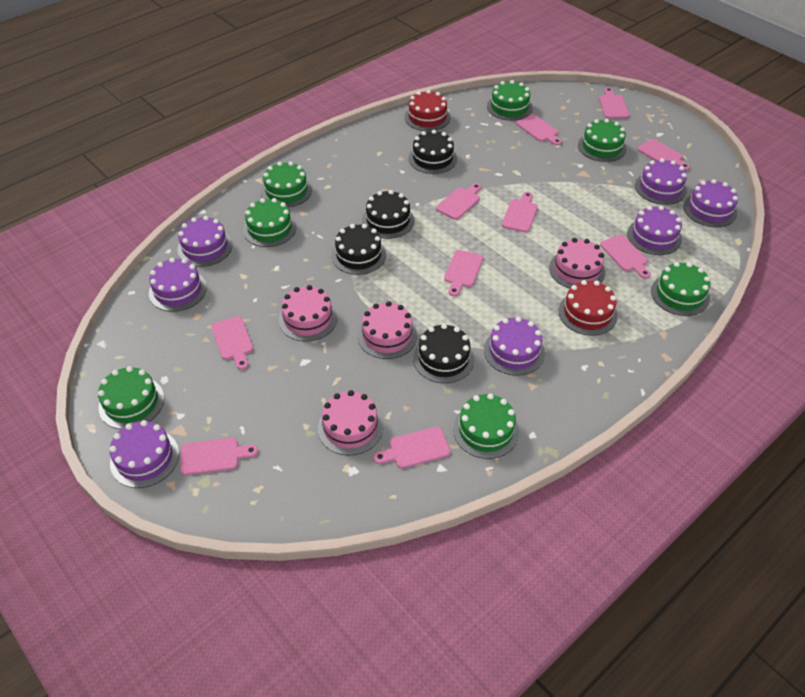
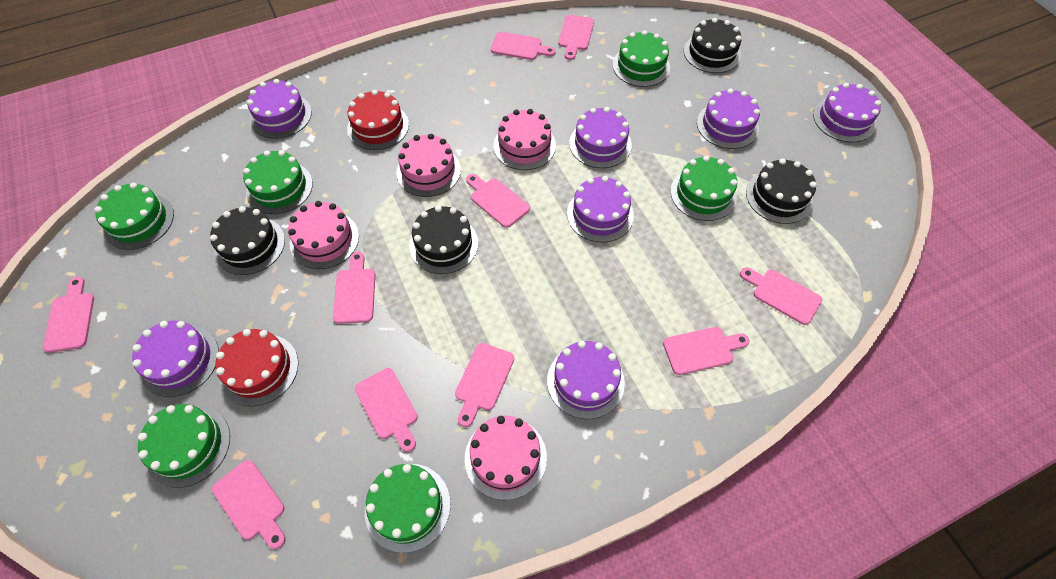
green cake: 7 -> 6

